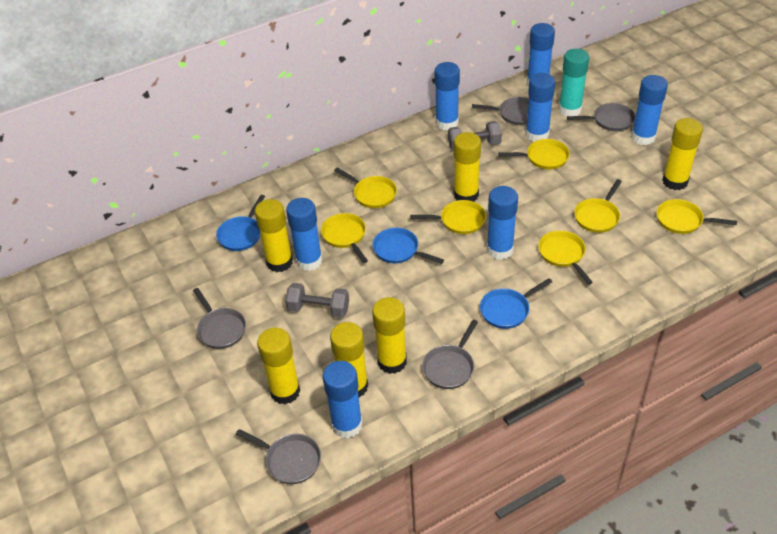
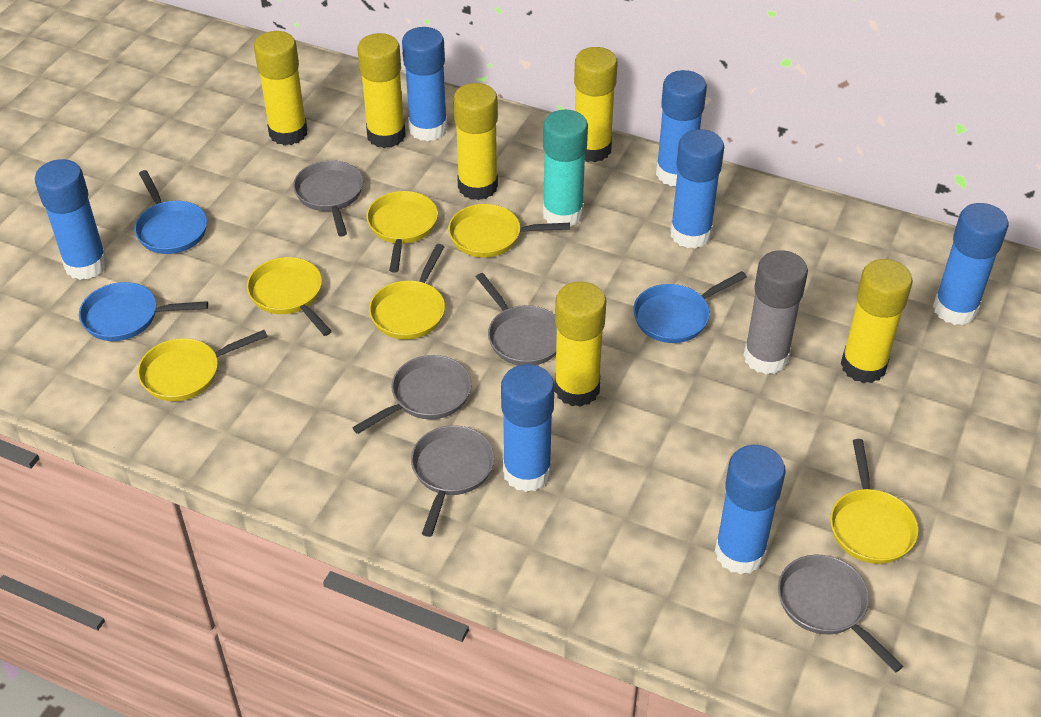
grey dumbbell: 2 -> 0
grey glue stick: 0 -> 1
yellow pan: 7 -> 6

